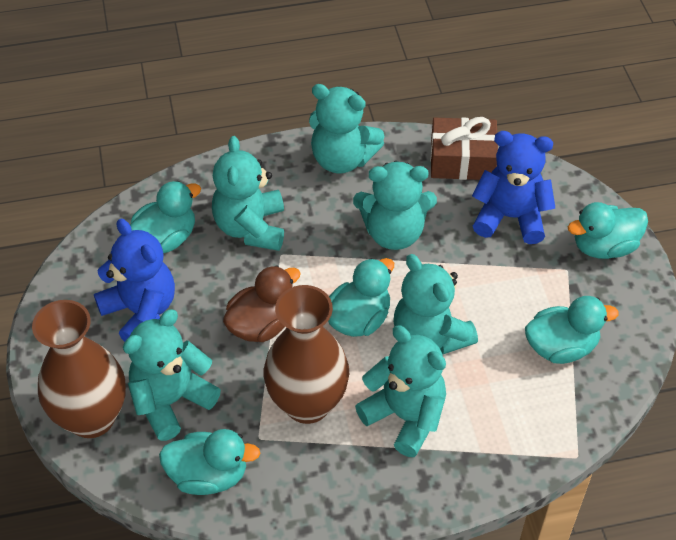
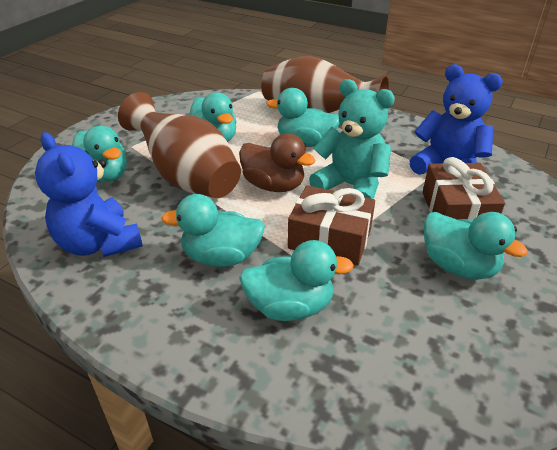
brown gift: 1 -> 2
turquoise duck: 5 -> 6
turquoise teddy bear: 6 -> 1

